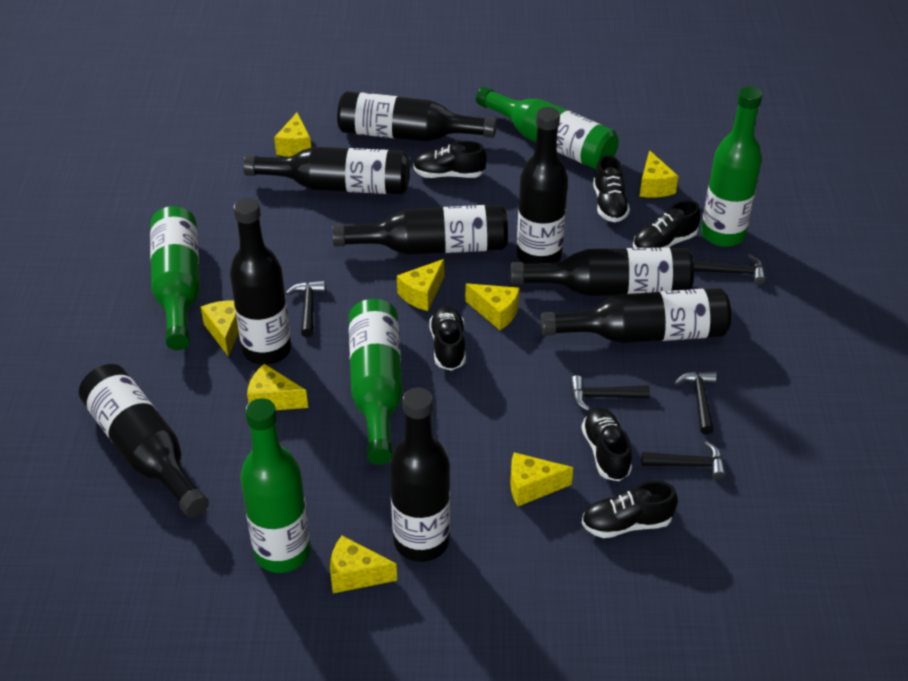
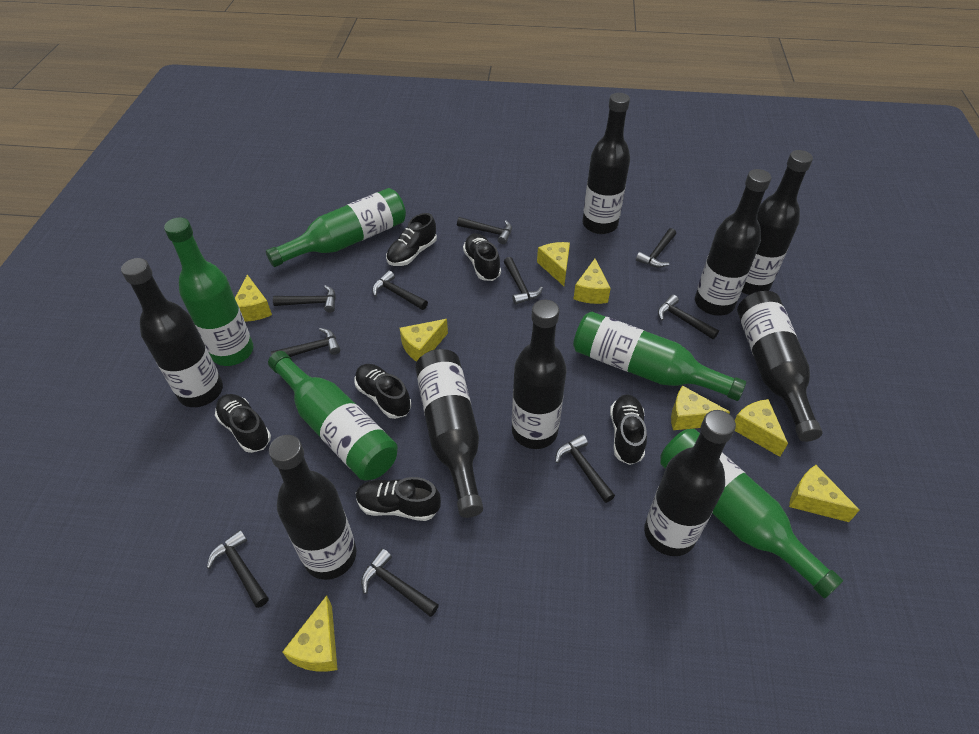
black hammer: 5 -> 10

